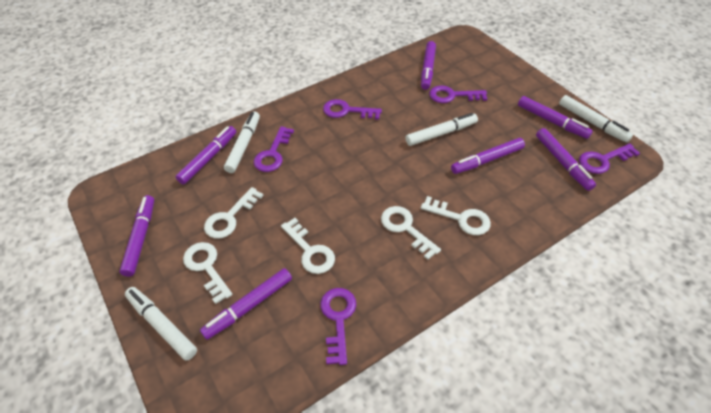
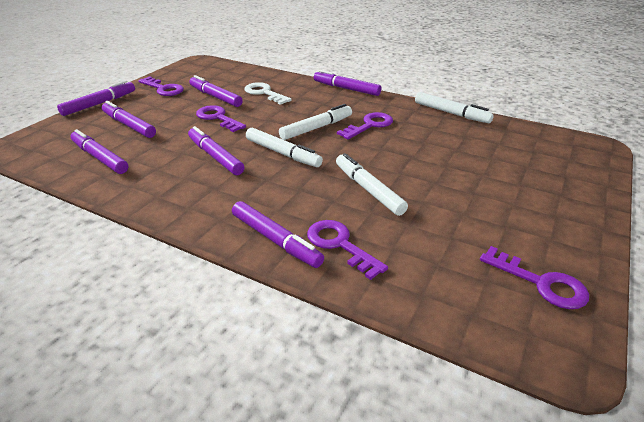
white key: 5 -> 1

